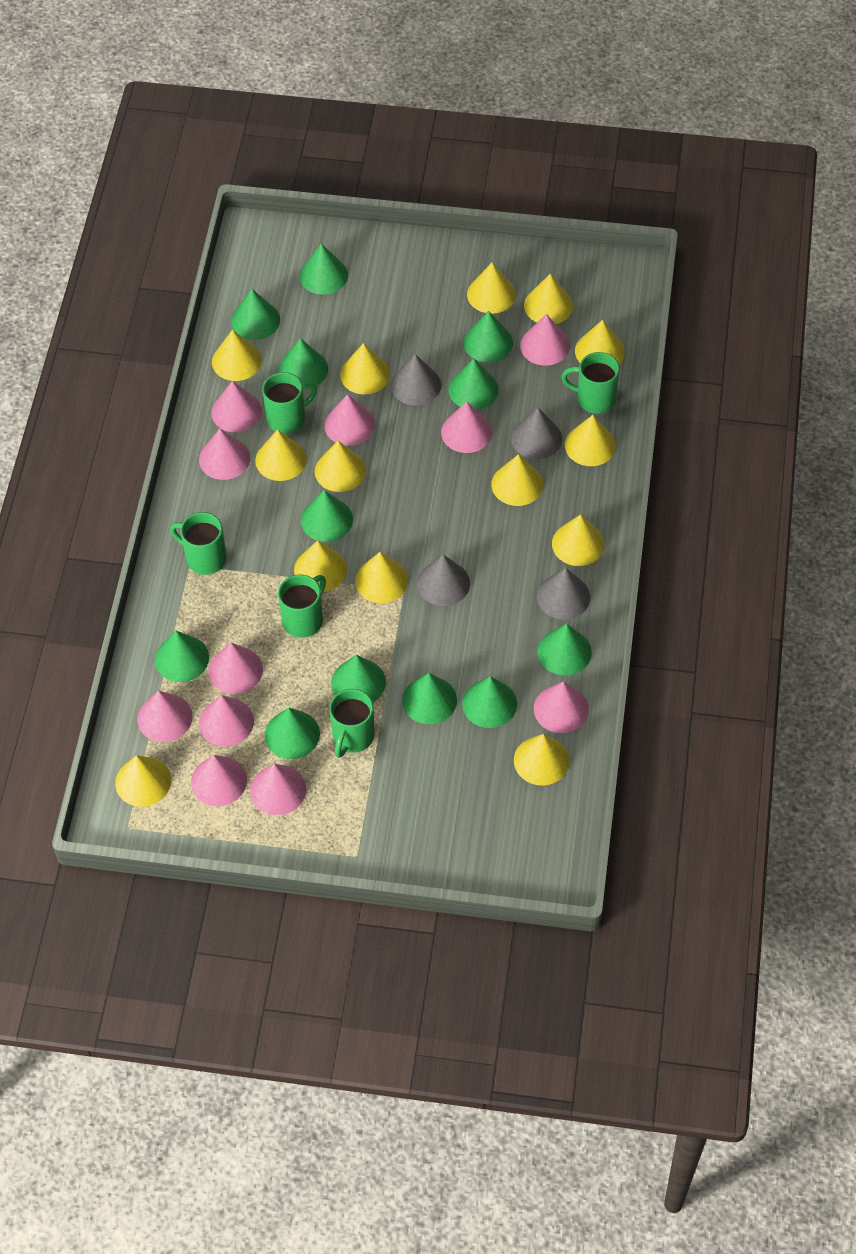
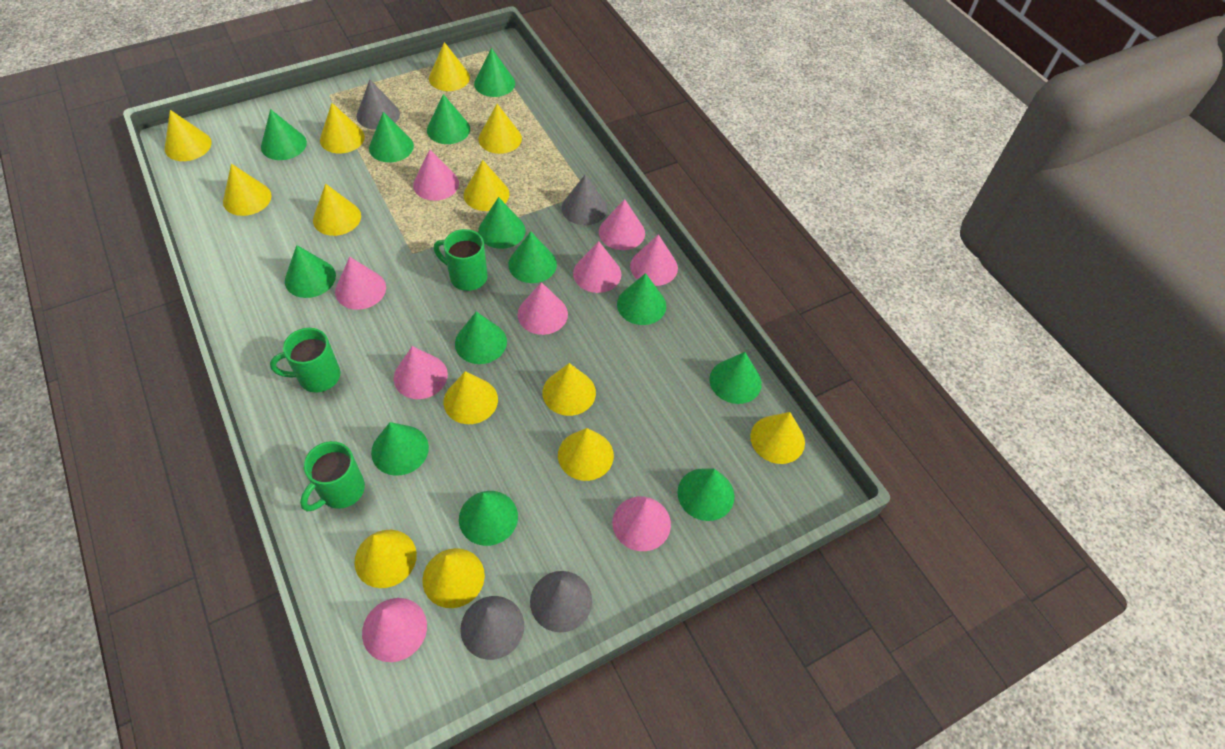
green cone: 12 -> 13
green mug: 5 -> 3
pink cone: 11 -> 9
yellow cone: 14 -> 13

